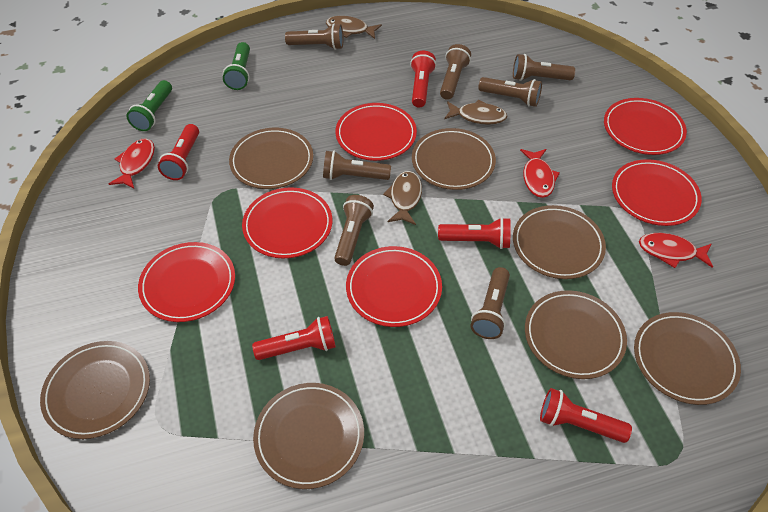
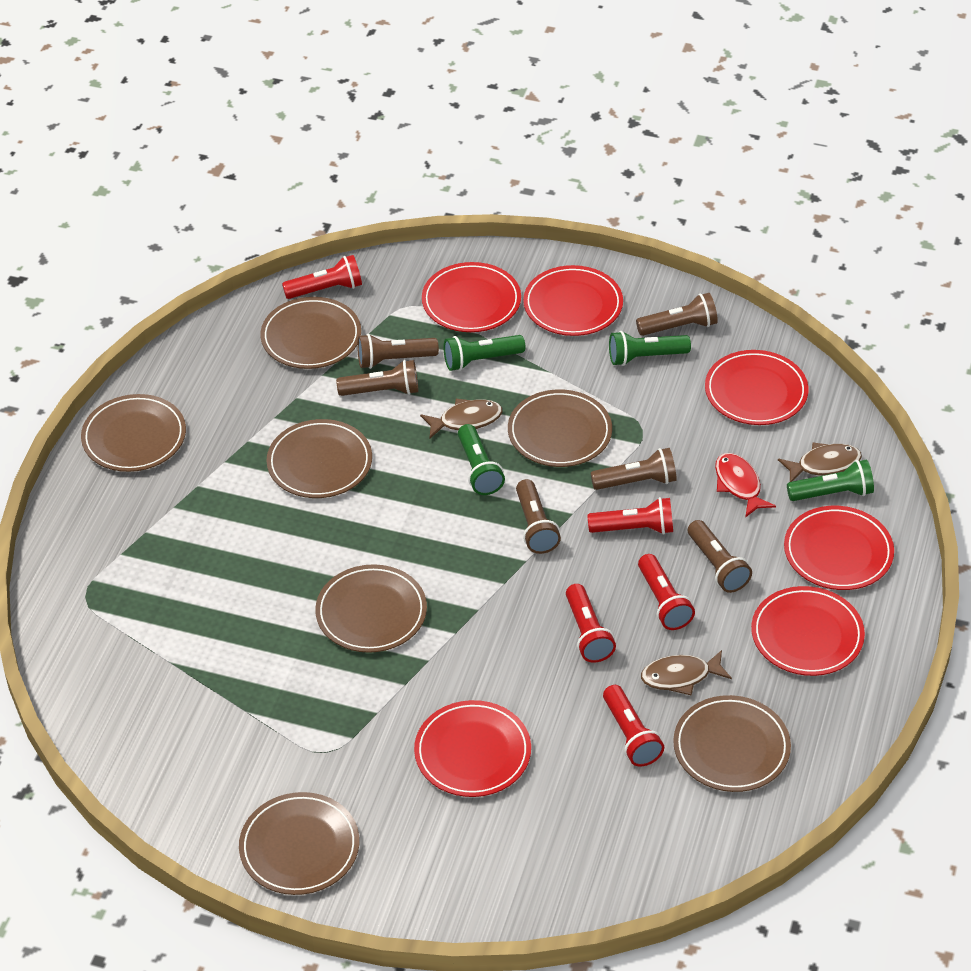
brown flashlight: 7 -> 6
green flashlight: 2 -> 4
red fish: 3 -> 1

